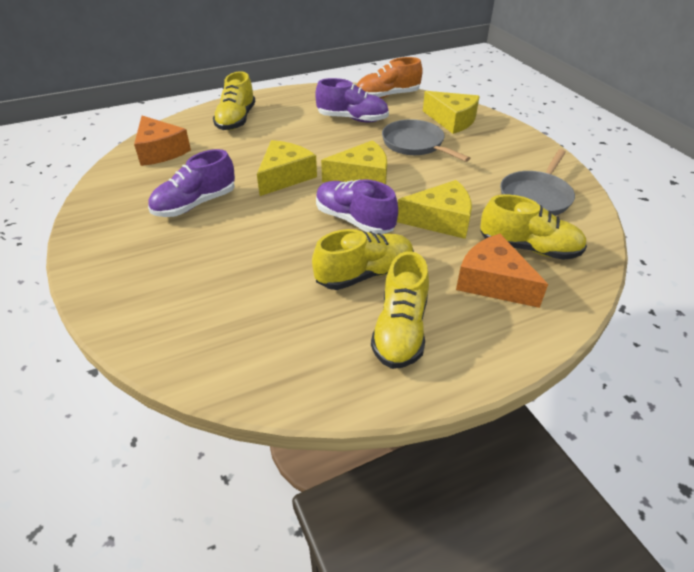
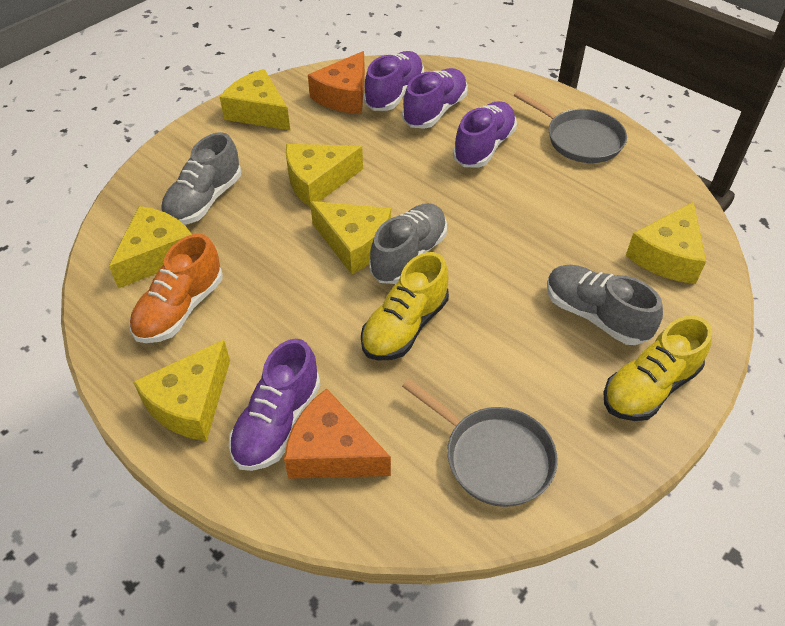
grey shoe: 0 -> 3
purple shoe: 3 -> 4
yellow cheese: 4 -> 6
yellow shoe: 4 -> 2

